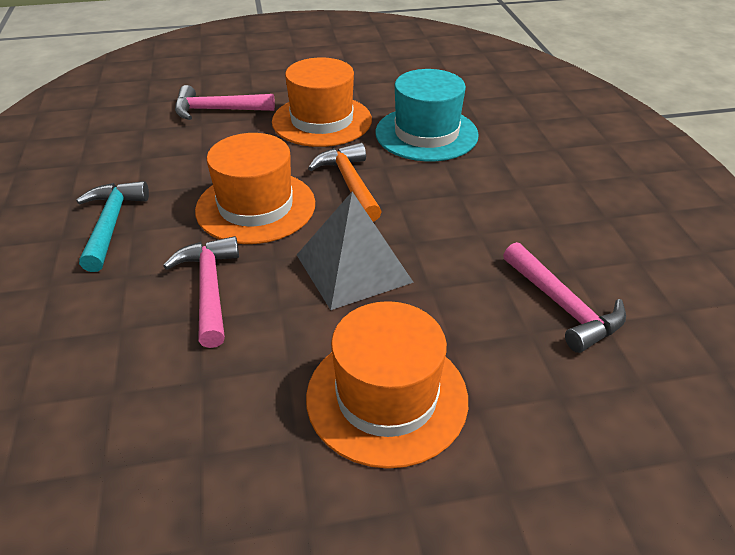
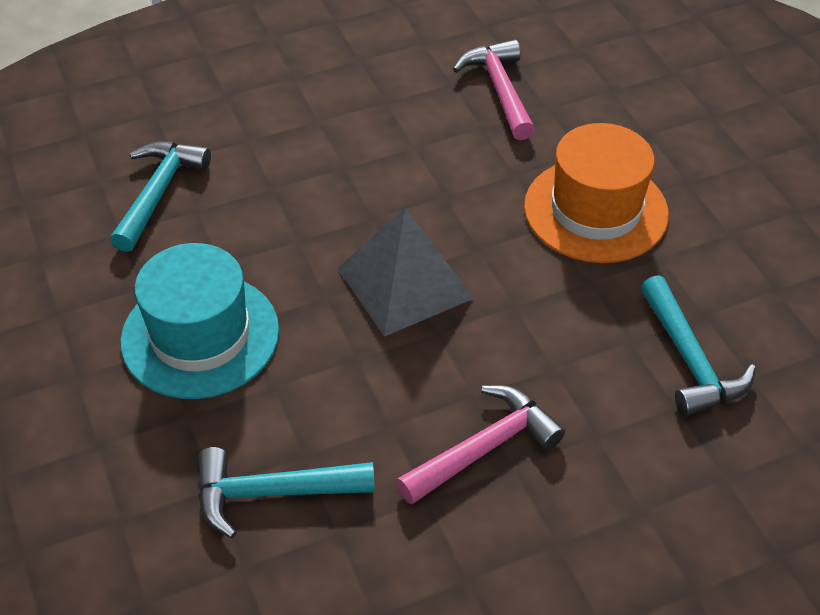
orange hammer: 1 -> 0
orange hat: 3 -> 1
pink hammer: 3 -> 2
turquoise hammer: 1 -> 3

